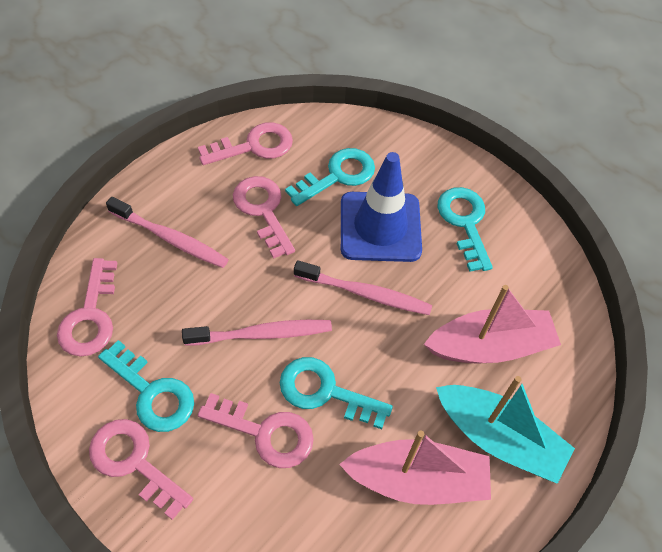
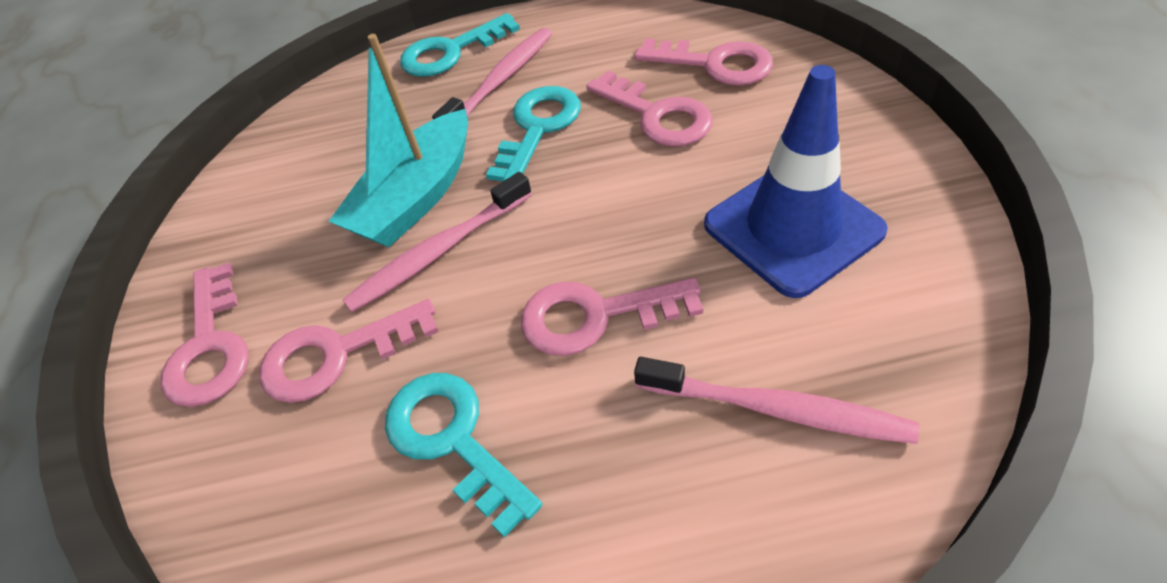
pink boat: 2 -> 0
turquoise key: 4 -> 3

